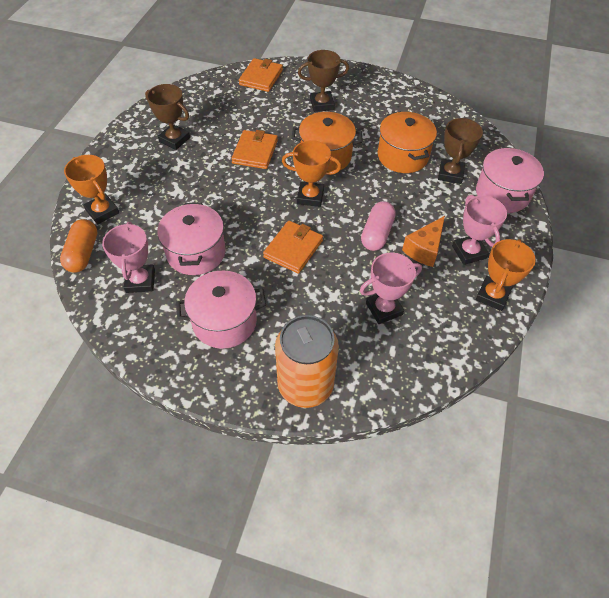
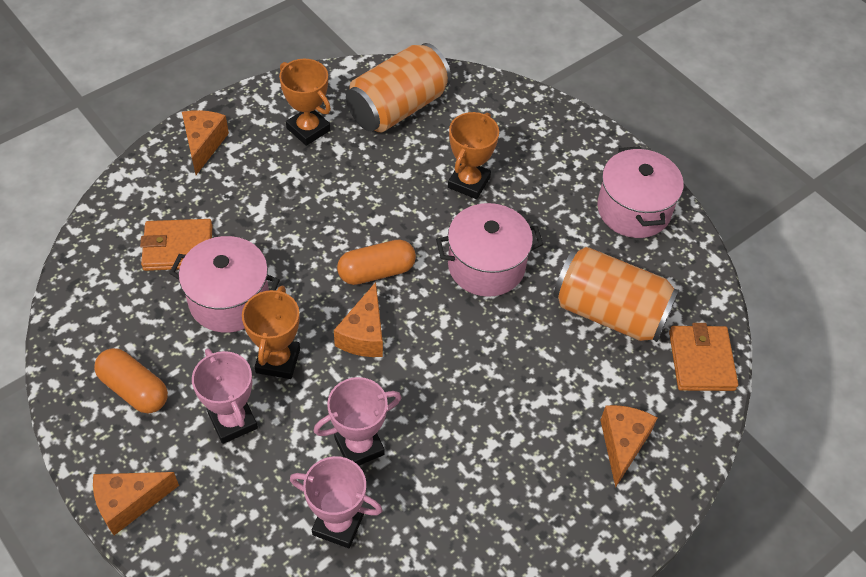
brown trophy: 3 -> 0
orange can: 1 -> 2
orange capsule: 1 -> 2
orange cheese: 1 -> 4
orange pot: 2 -> 0
orange wallet: 3 -> 2
pink capsule: 1 -> 0

